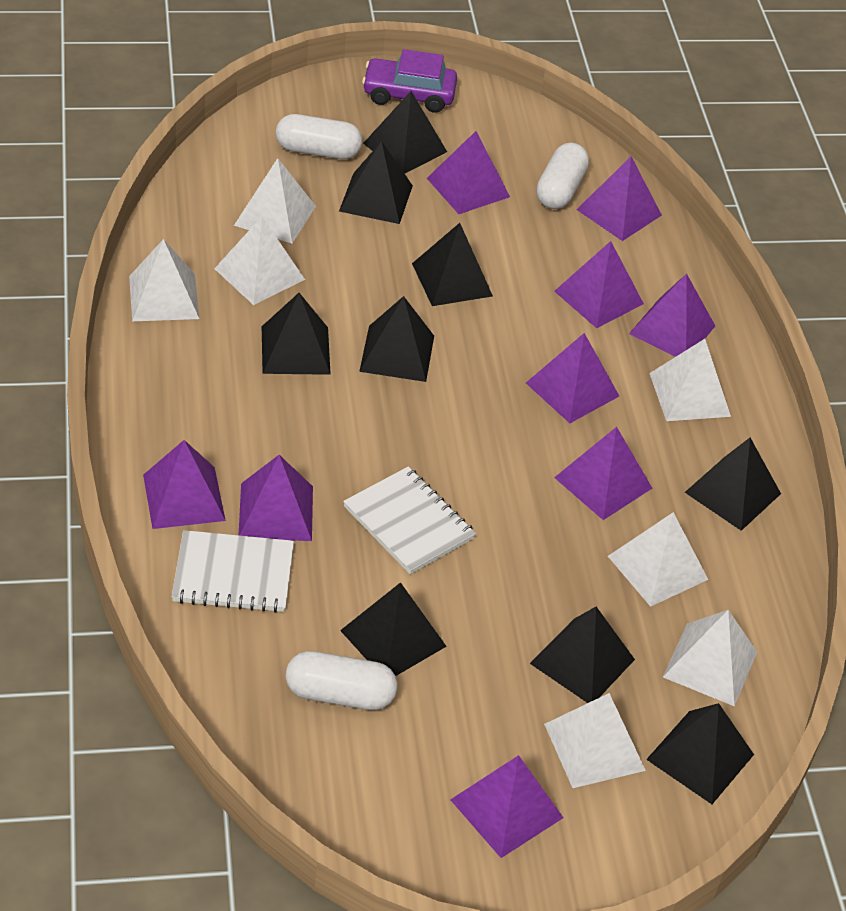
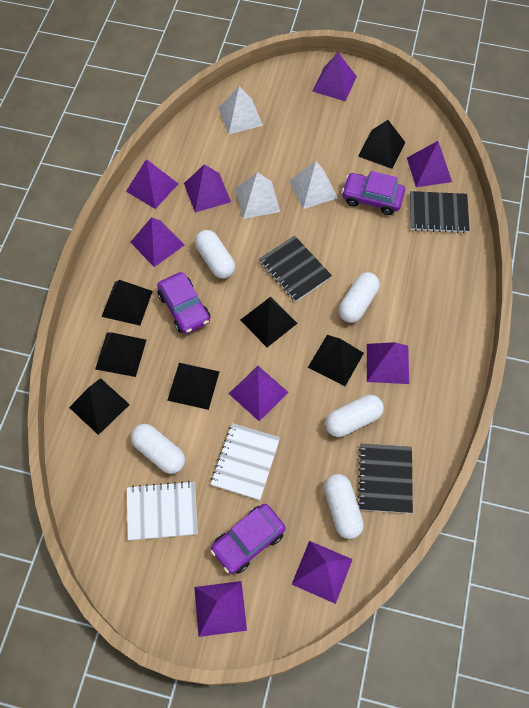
black notebook: 0 -> 3
black pyramid: 9 -> 7
purple car: 1 -> 3
white capsule: 3 -> 5
white pyramid: 7 -> 3

